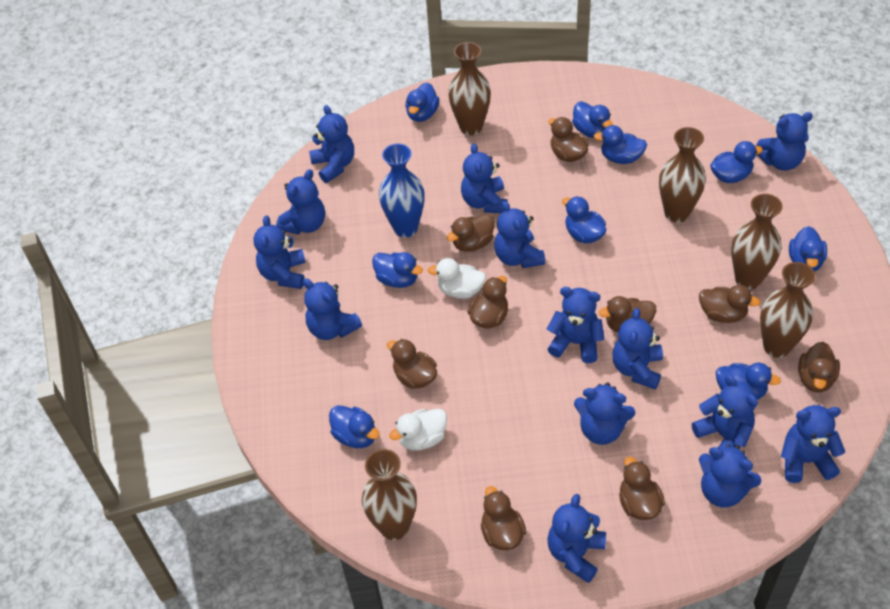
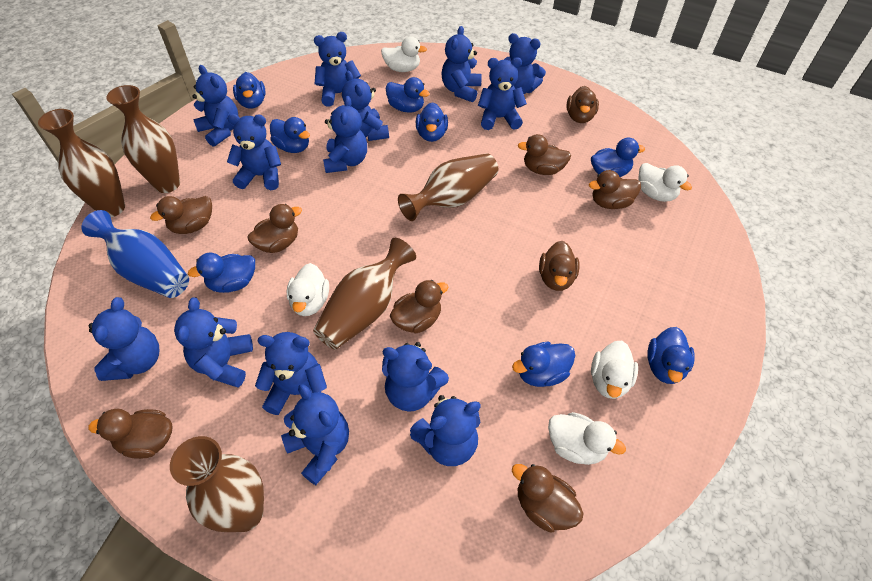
blue duck: 9 -> 8
white duck: 2 -> 5

